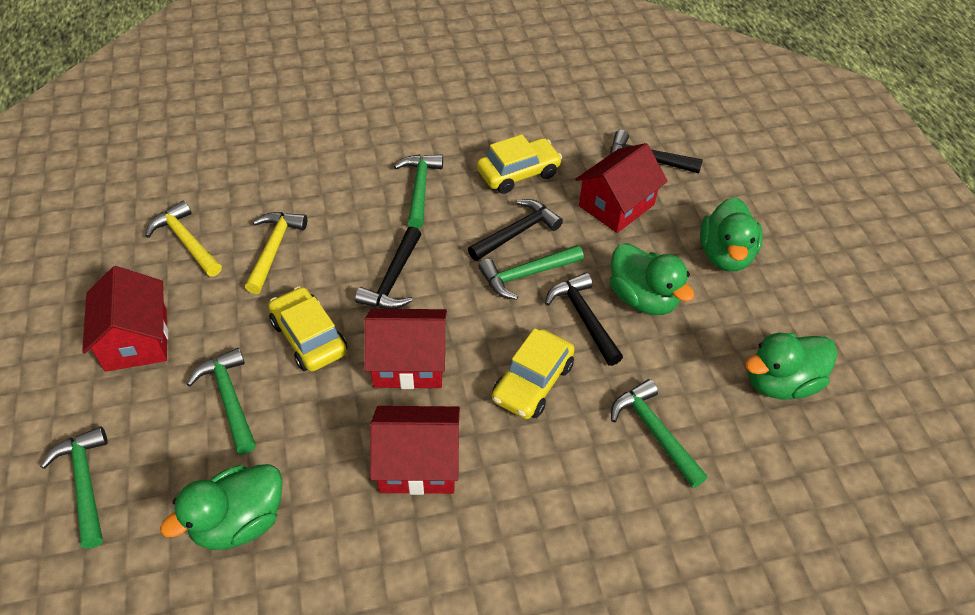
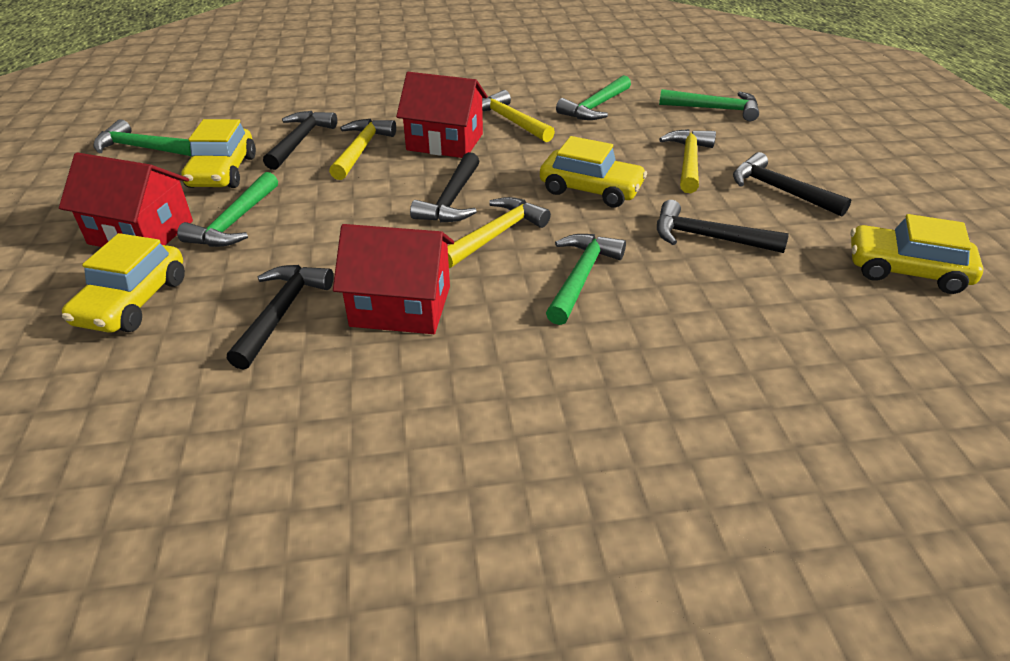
black hammer: 4 -> 5
green duck: 4 -> 0
red house: 4 -> 3
yellow car: 3 -> 4
yellow hammer: 2 -> 4

